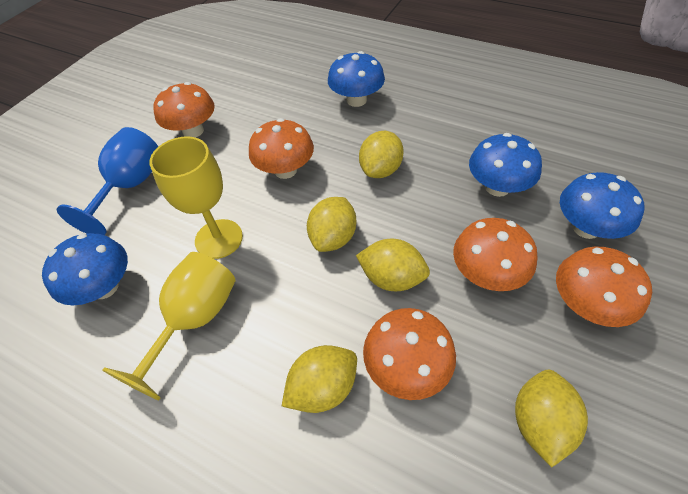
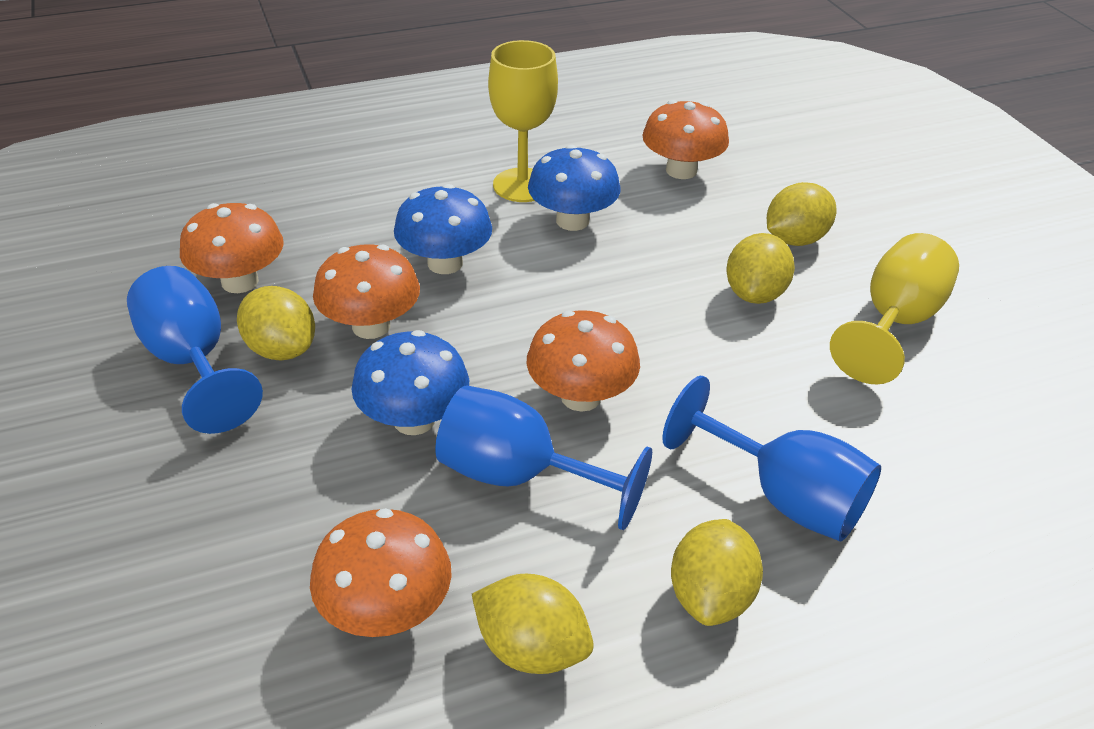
blue goblet: 1 -> 3
blue mushroom: 4 -> 3

